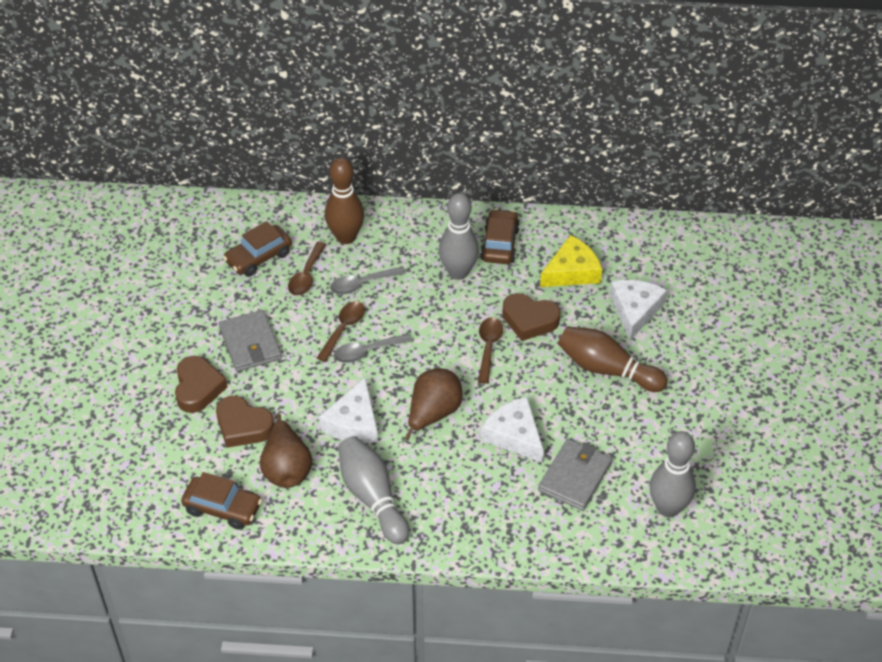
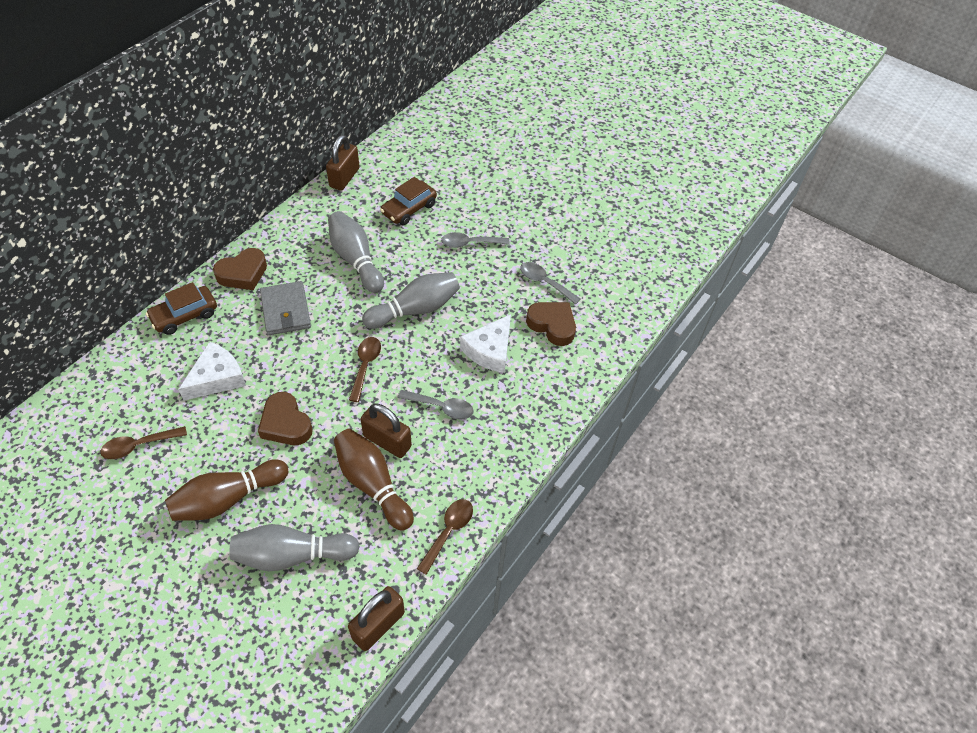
brown car: 3 -> 2
brown padlock: 0 -> 3
brown pear: 2 -> 0
grey spoon: 2 -> 3
grey wallet: 2 -> 1
white cheese: 3 -> 2
yellow cheese: 1 -> 0

